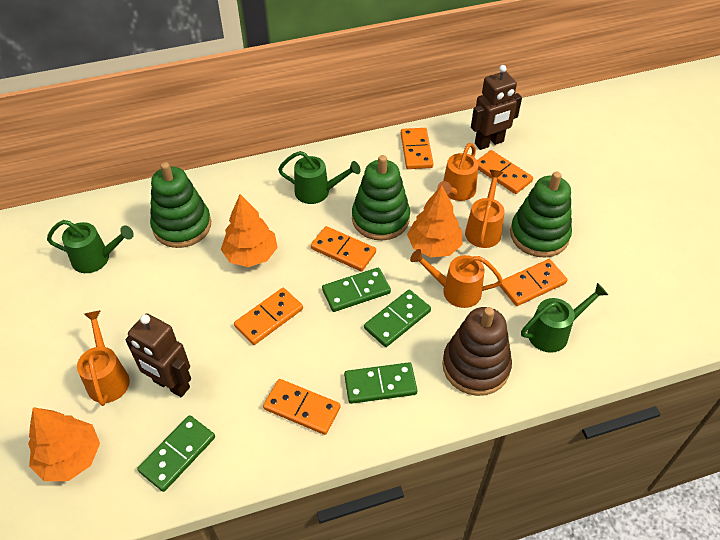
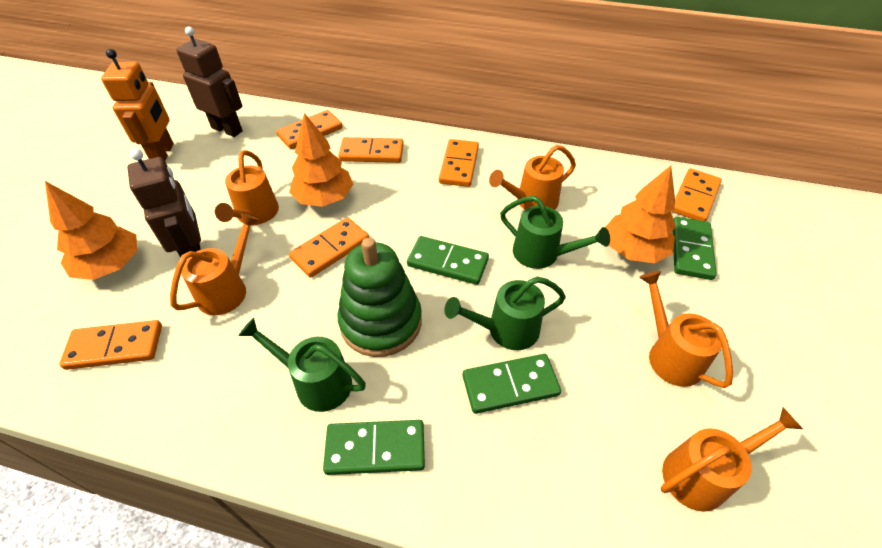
brown stacking toy: 1 -> 0
green stacking toy: 3 -> 1
orange robot: 0 -> 1
orange watering can: 4 -> 5

